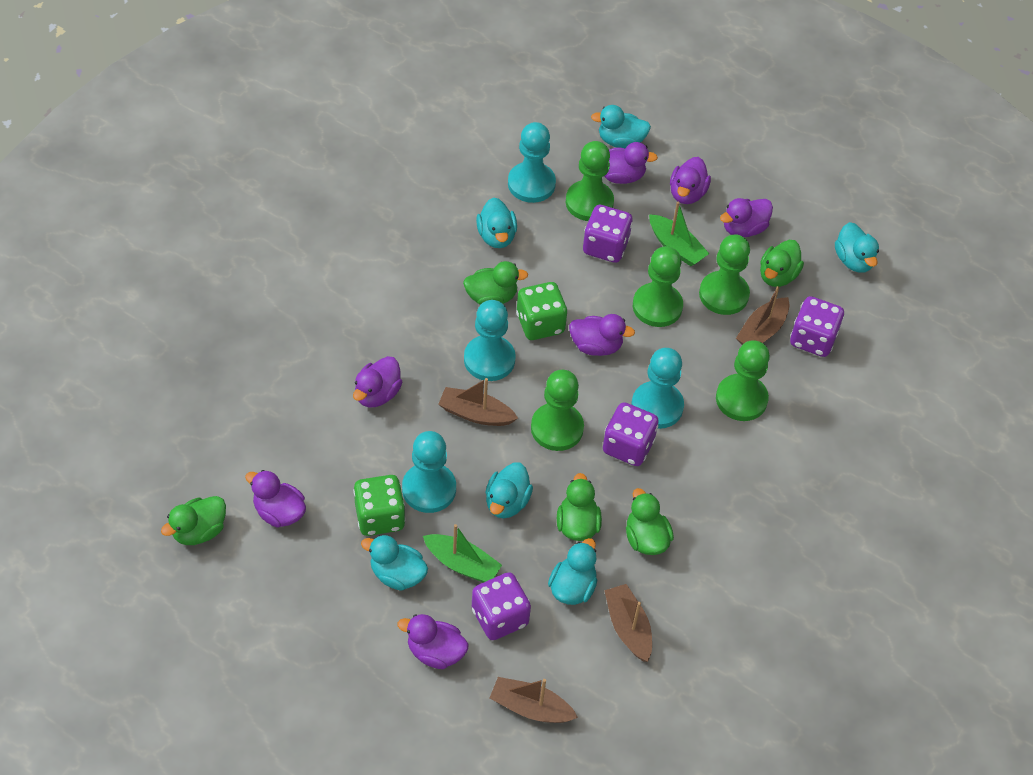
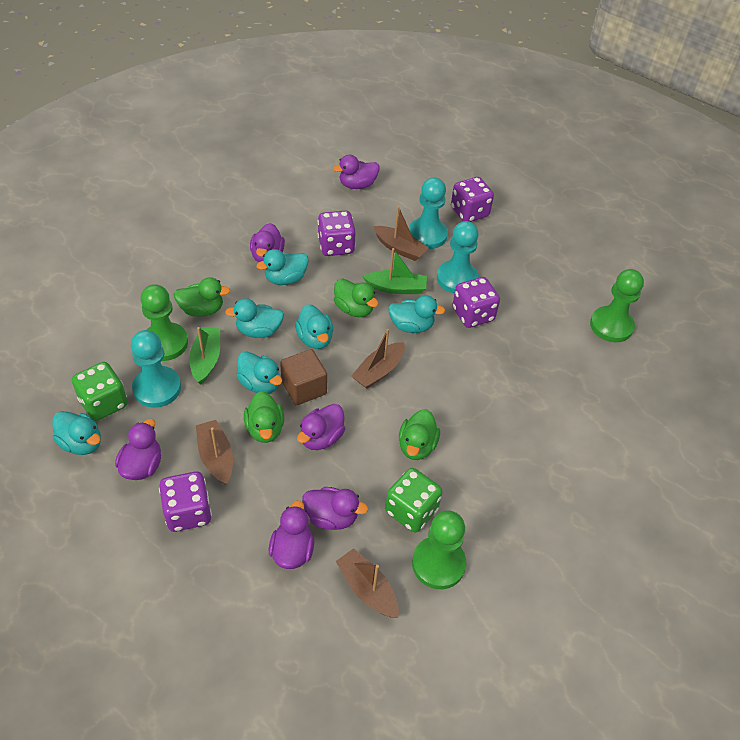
brown cube: 0 -> 1
green duck: 5 -> 4
green pawn: 5 -> 3
purple duck: 7 -> 6
turquoise pawn: 4 -> 3

